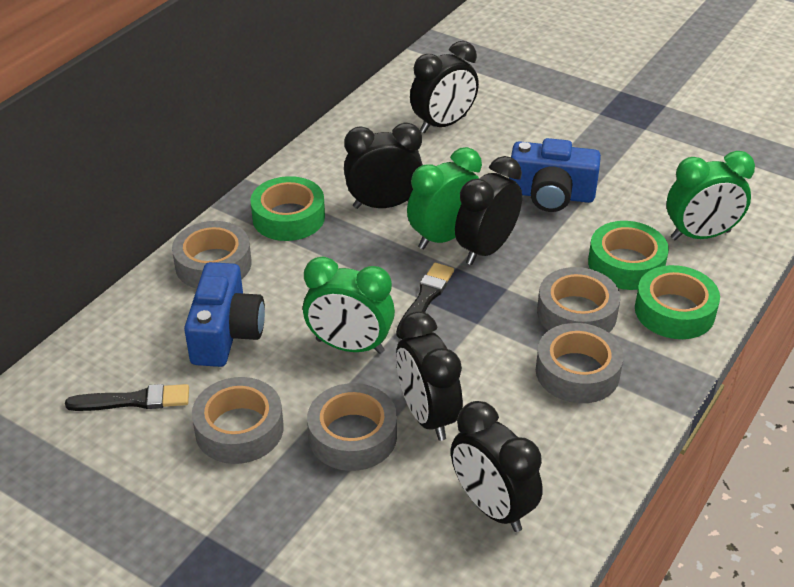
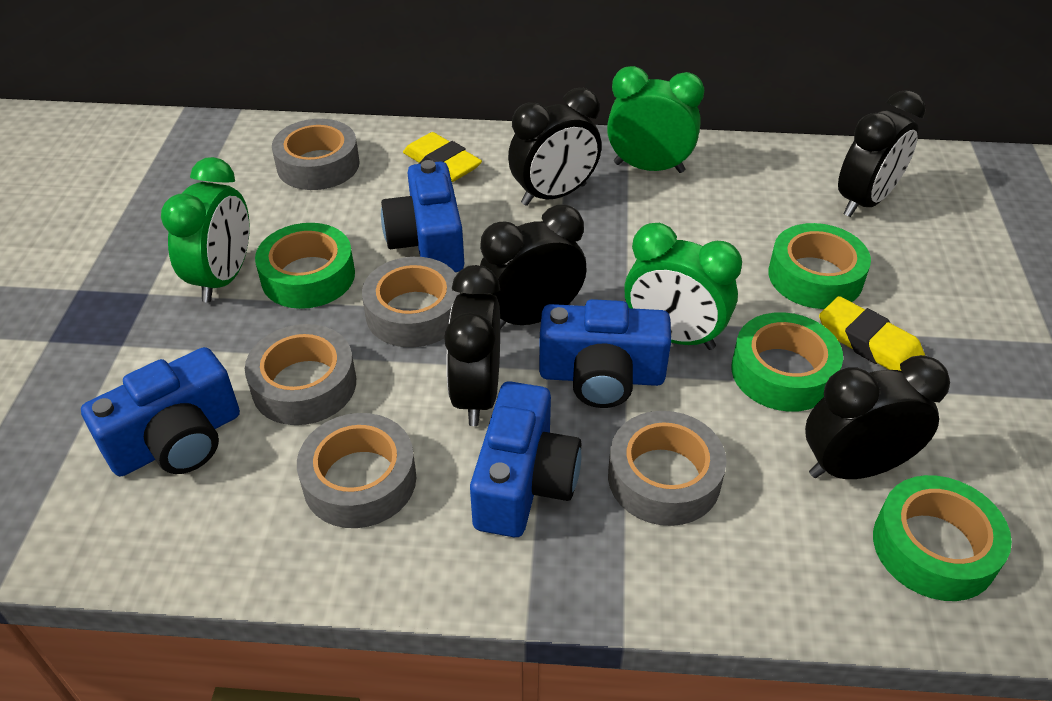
black brush: 2 -> 0
blue camera: 2 -> 4
green tape: 3 -> 4
yellow eraser: 0 -> 2

